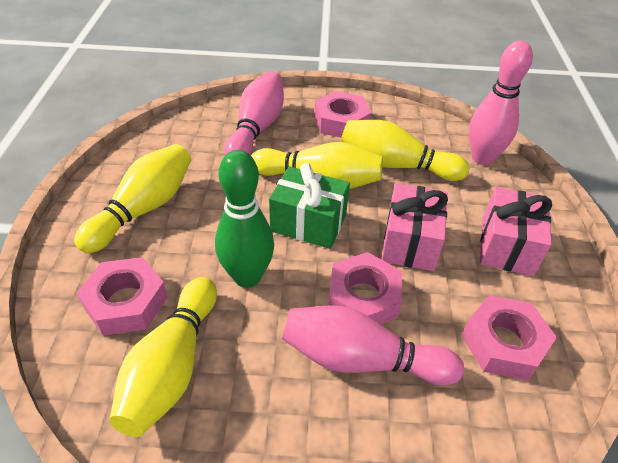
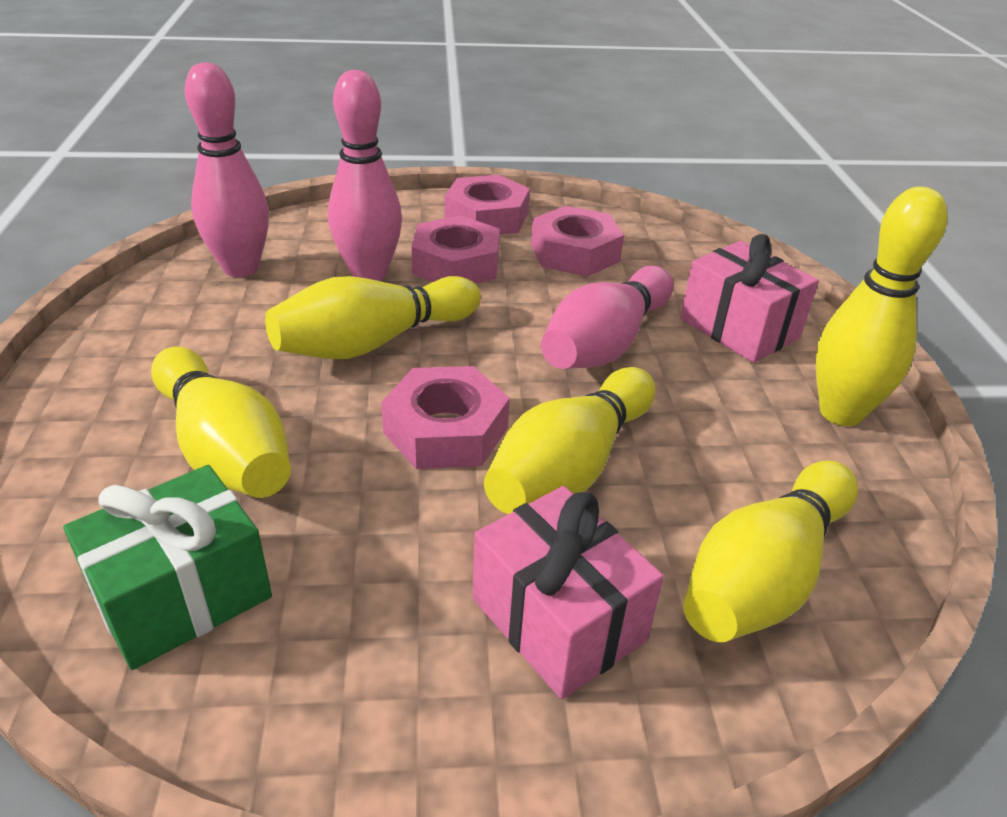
green bowling pin: 1 -> 0
yellow bowling pin: 4 -> 5

